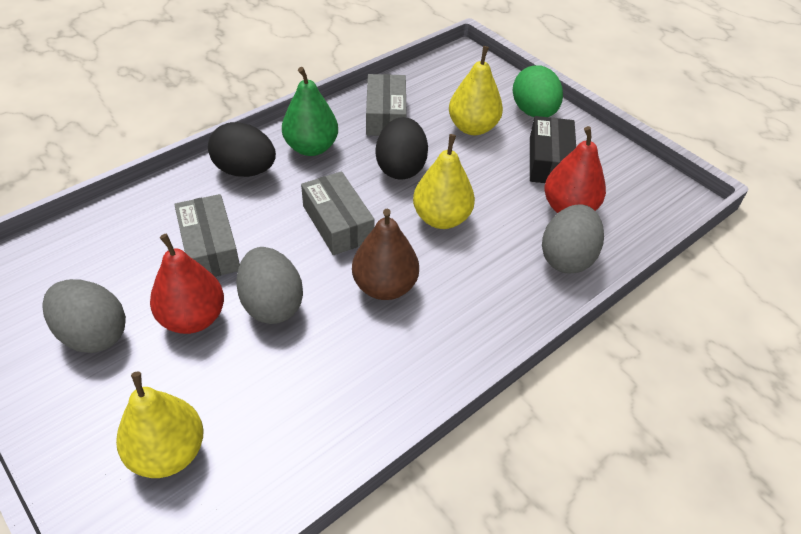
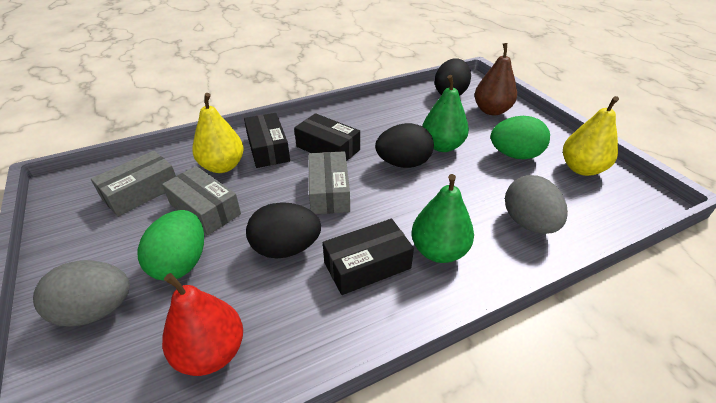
black box: 1 -> 3
black egg: 2 -> 3
green egg: 1 -> 2
green pear: 1 -> 2
grey egg: 3 -> 2
red pear: 2 -> 1
yellow pear: 3 -> 2

